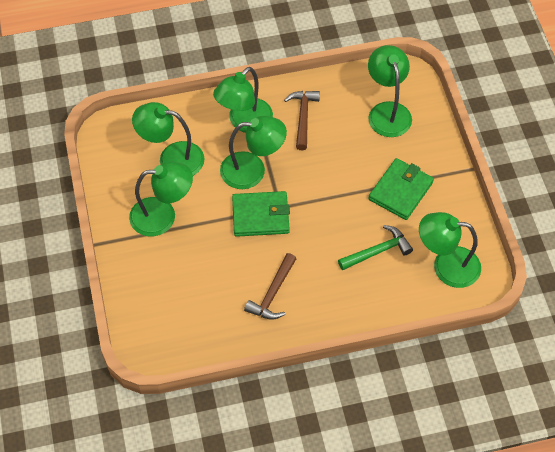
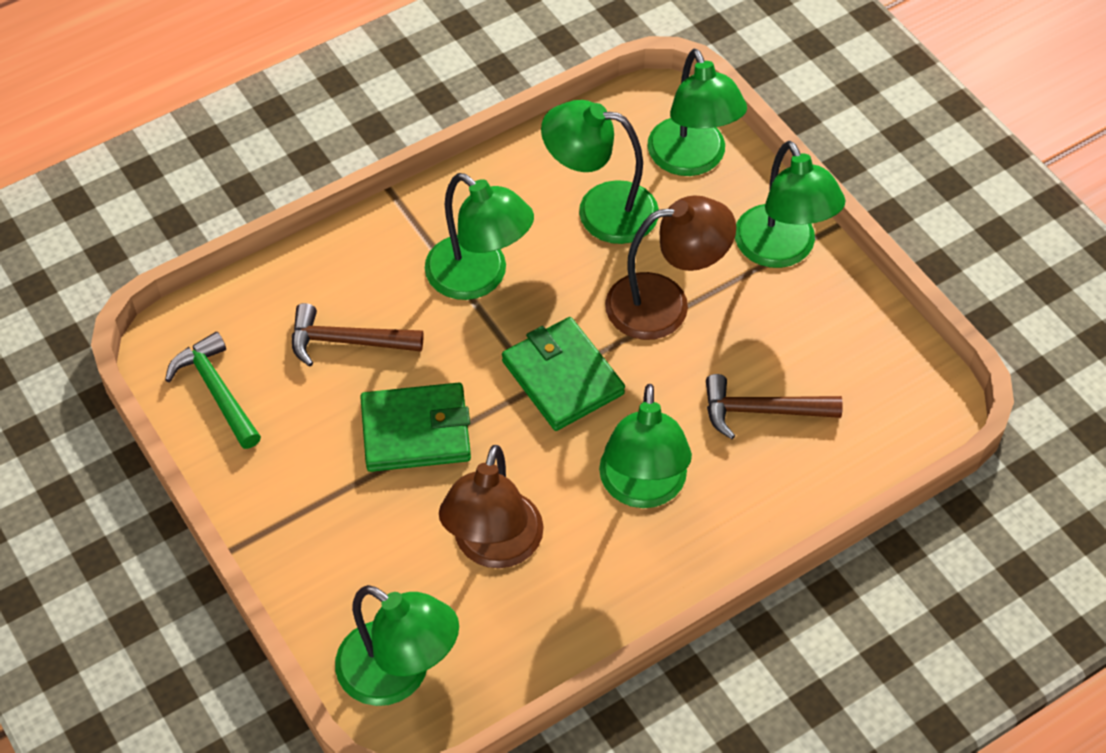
brown lamp: 0 -> 2

